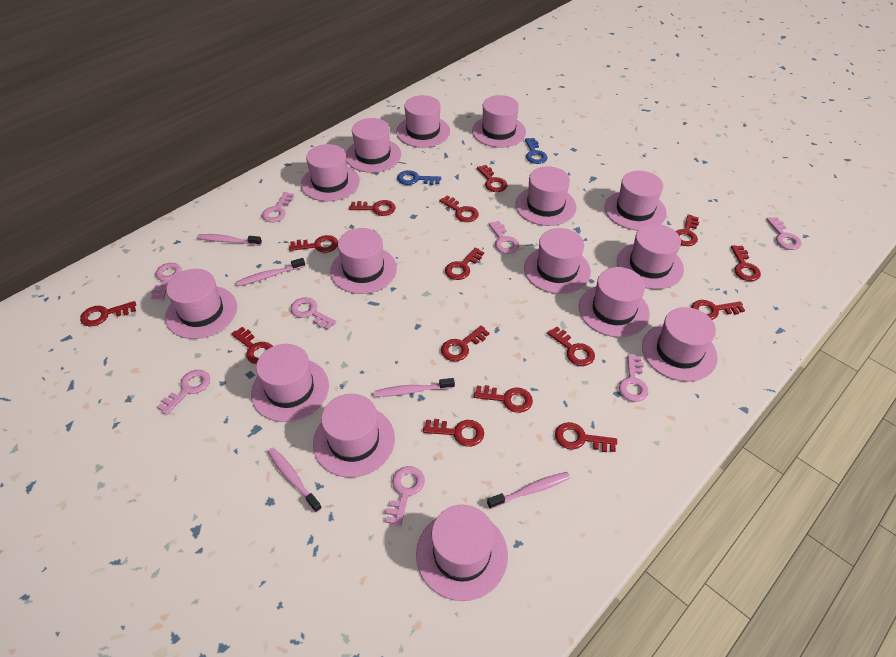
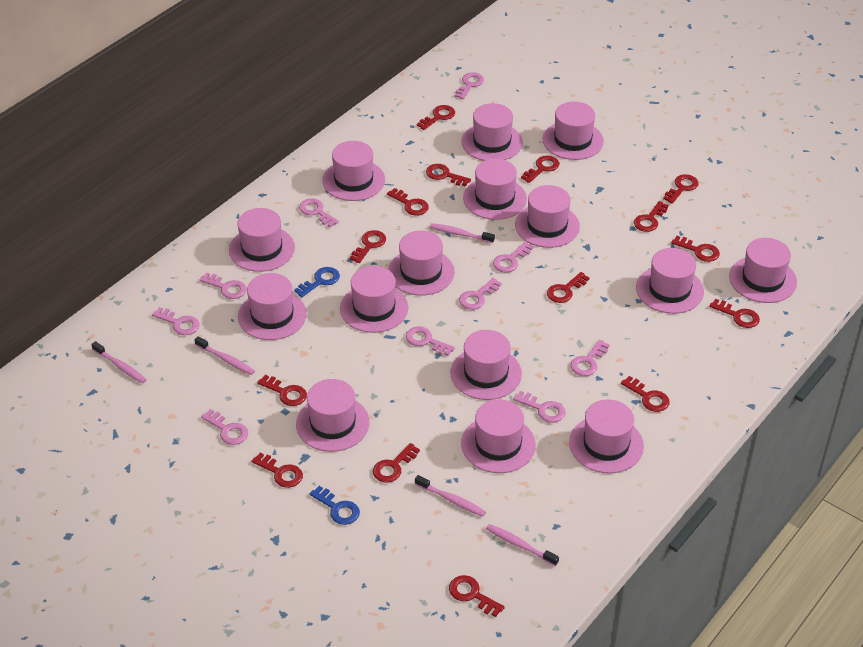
pink key: 8 -> 10

